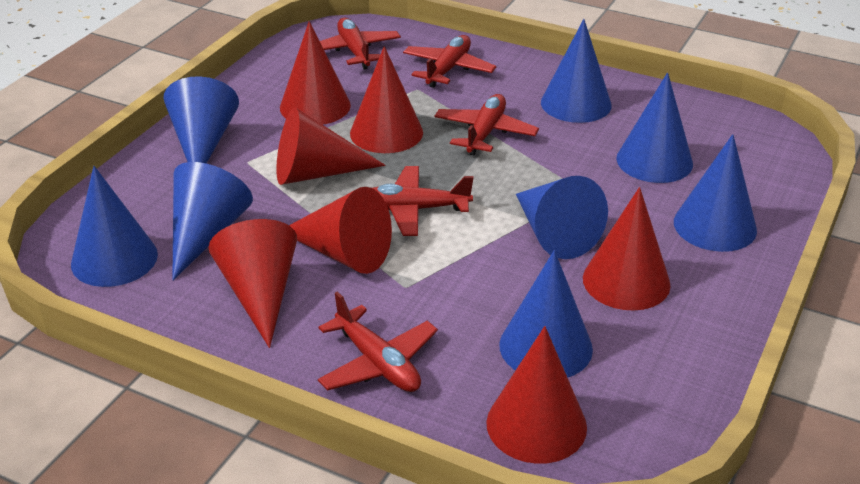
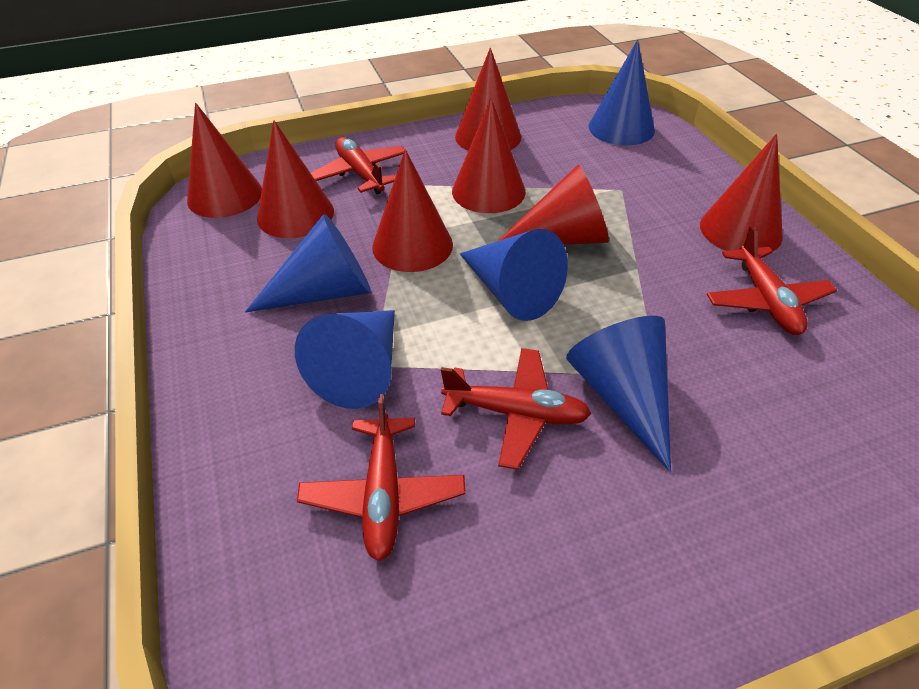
blue cone: 8 -> 5
red plane: 5 -> 4

